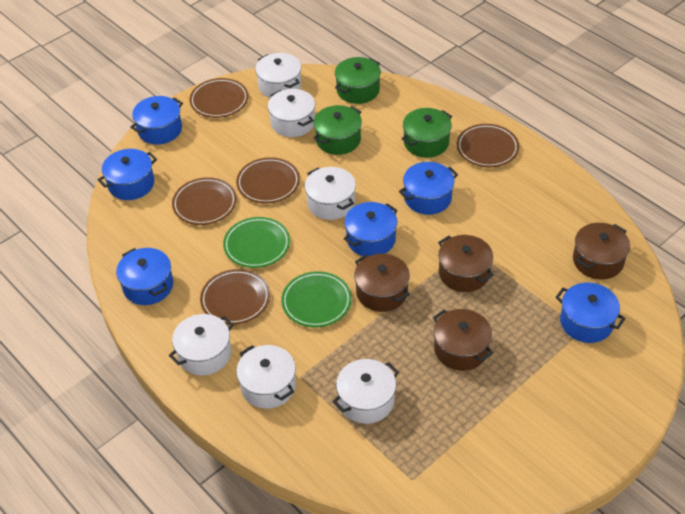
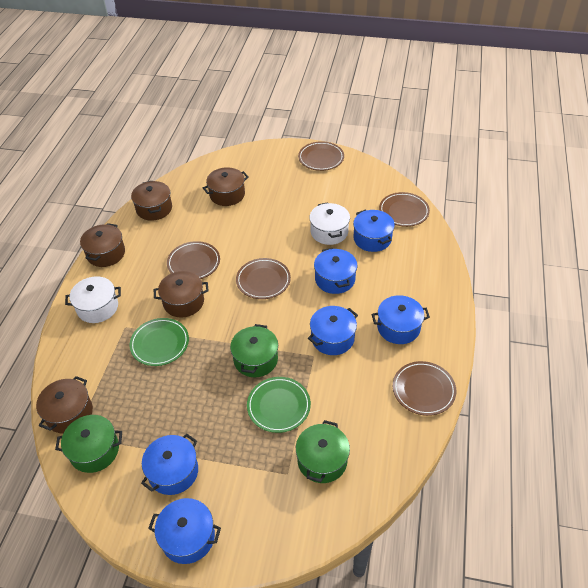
brown pot: 4 -> 5
white pot: 6 -> 2

